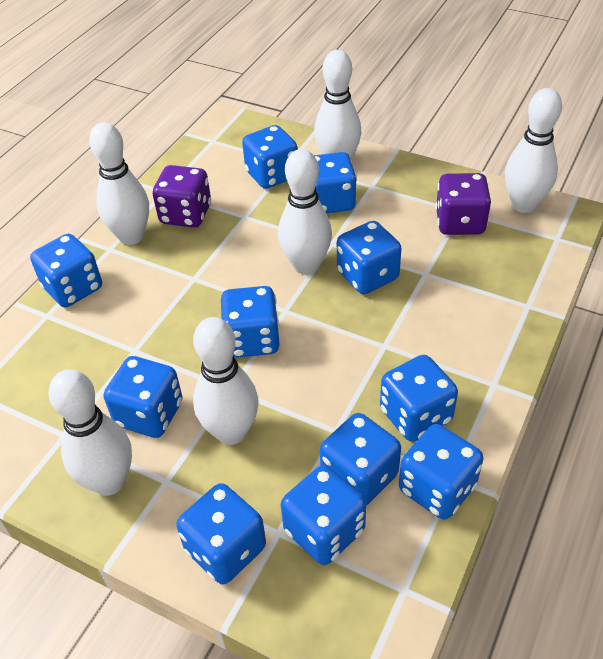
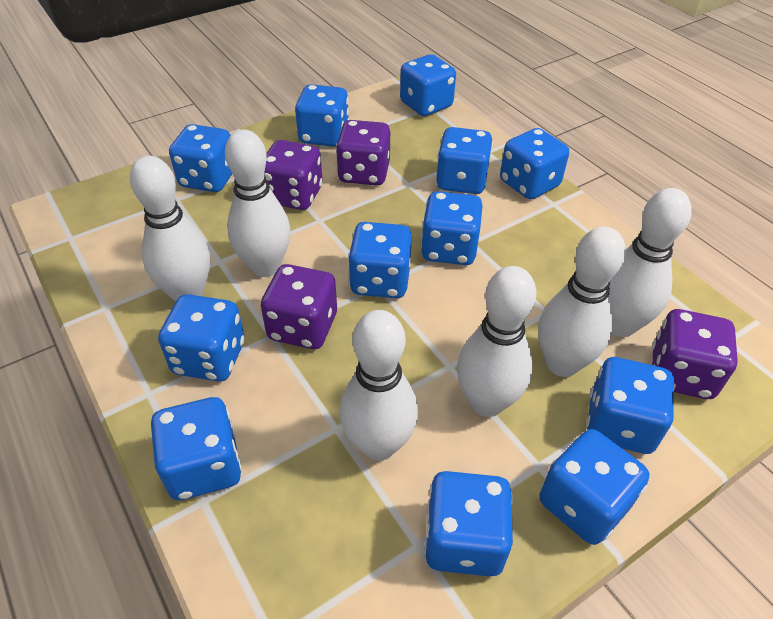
blue dice: 11 -> 12
purple dice: 2 -> 4

